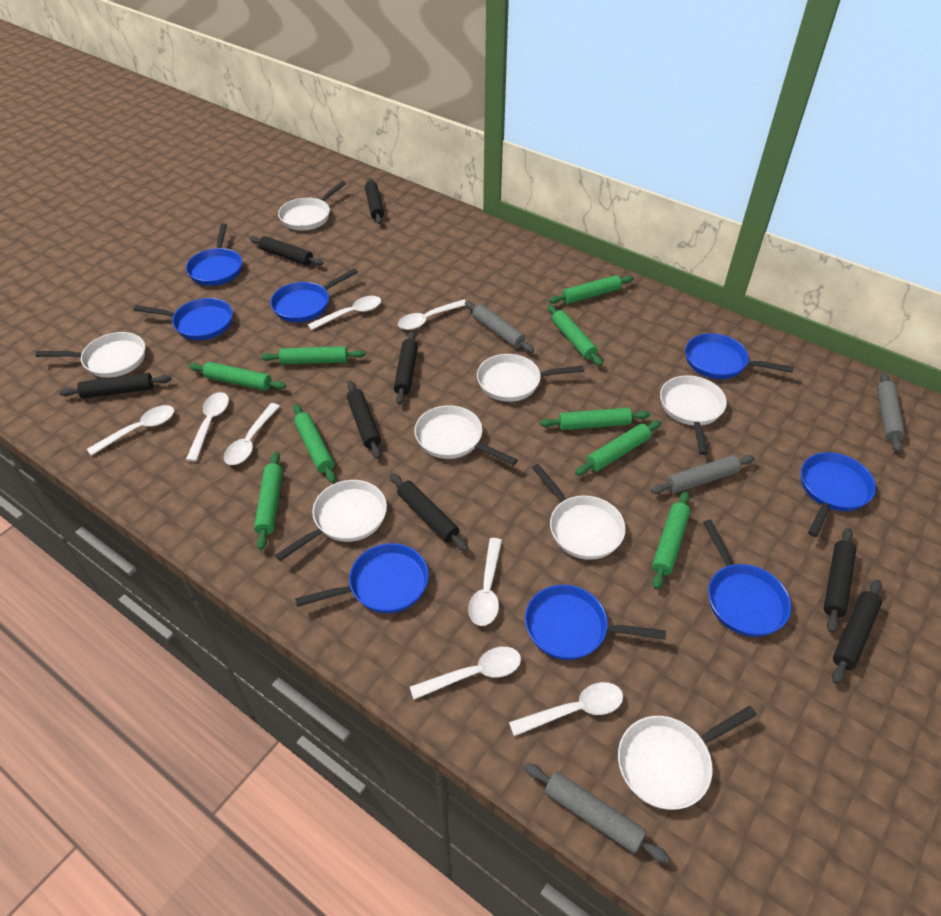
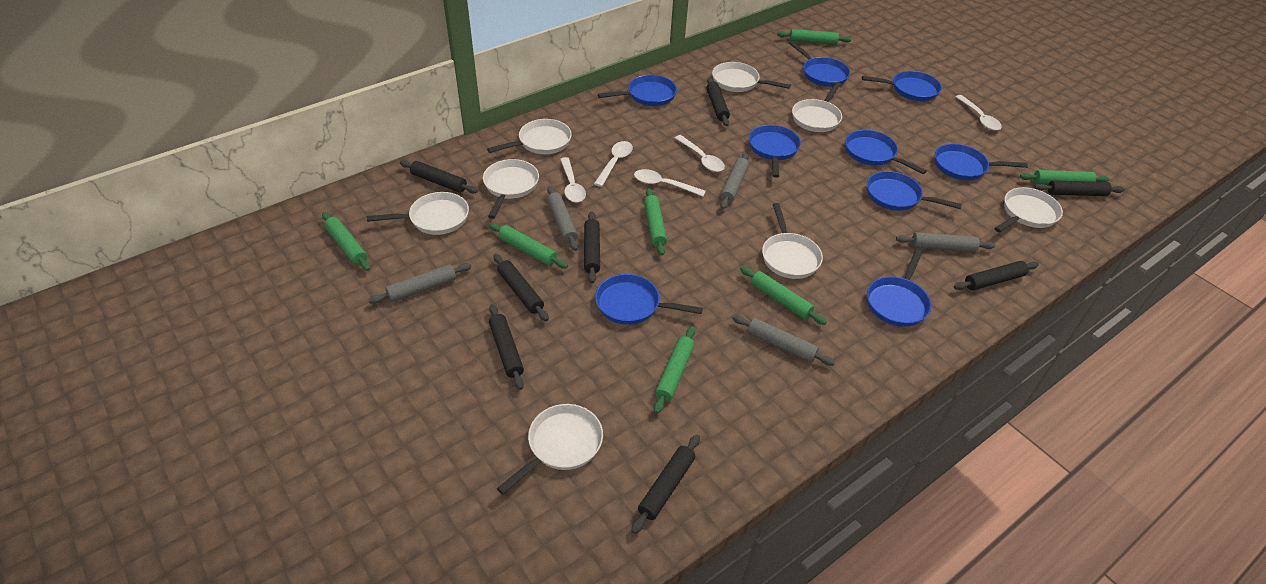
blue pan: 8 -> 9
green rolling pin: 9 -> 7
grey rolling pin: 4 -> 5
white spoon: 8 -> 5

